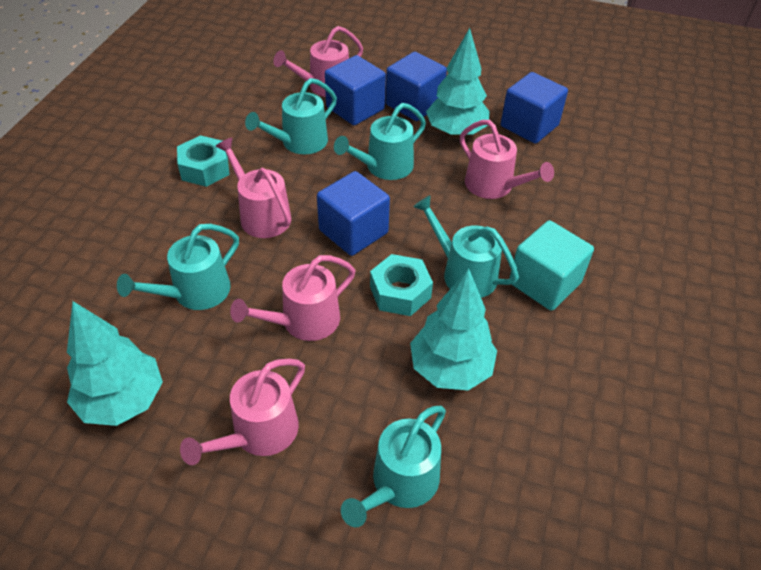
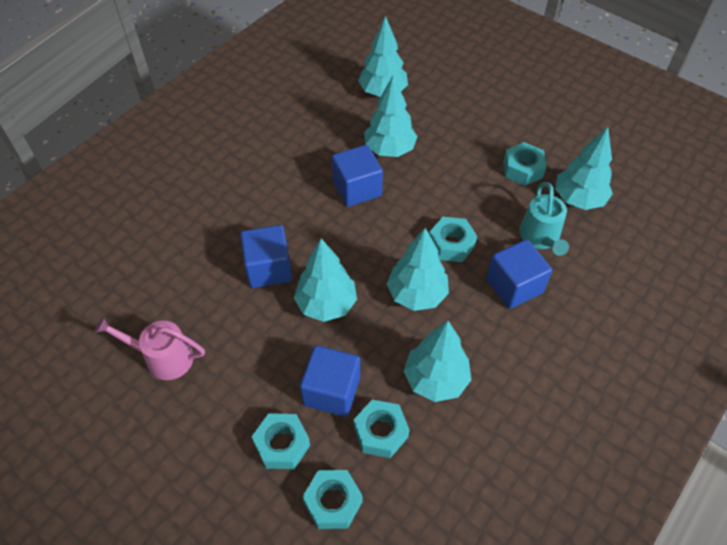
pink watering can: 5 -> 1
turquoise cube: 1 -> 0
turquoise nut: 2 -> 5
turquoise tree: 3 -> 6
turquoise watering can: 5 -> 1

